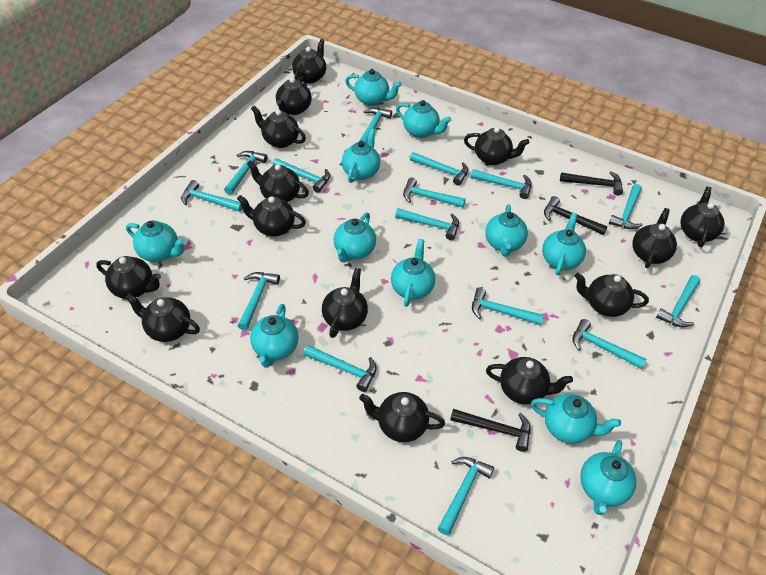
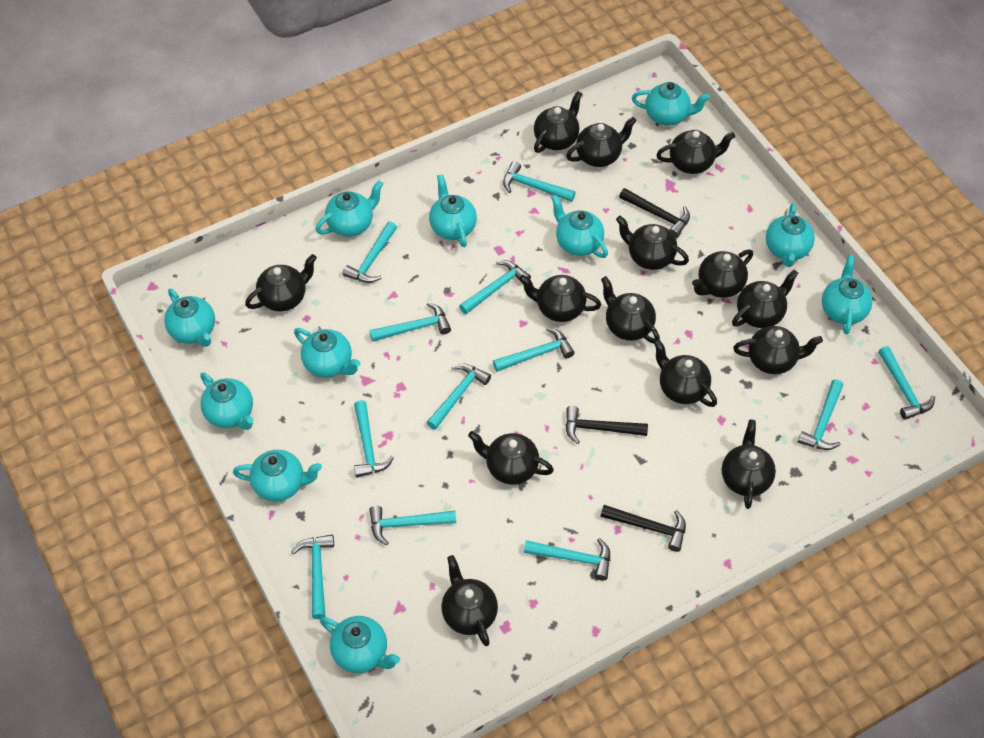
turquoise hammer: 15 -> 12

